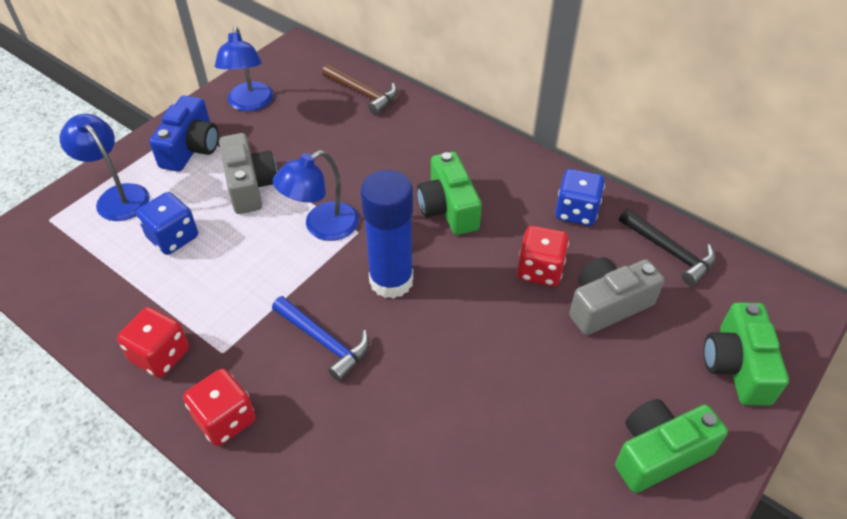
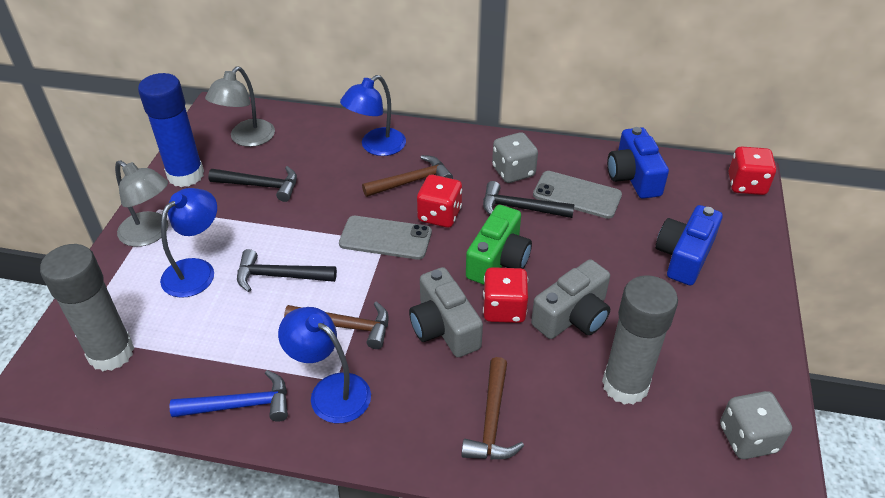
black hammer: 1 -> 3
blue camera: 1 -> 2
blue dice: 2 -> 0
brown hammer: 1 -> 3
green camera: 3 -> 1
grey dice: 0 -> 2
grey glue stick: 0 -> 2
grey lamp: 0 -> 2
grey phone: 0 -> 2

